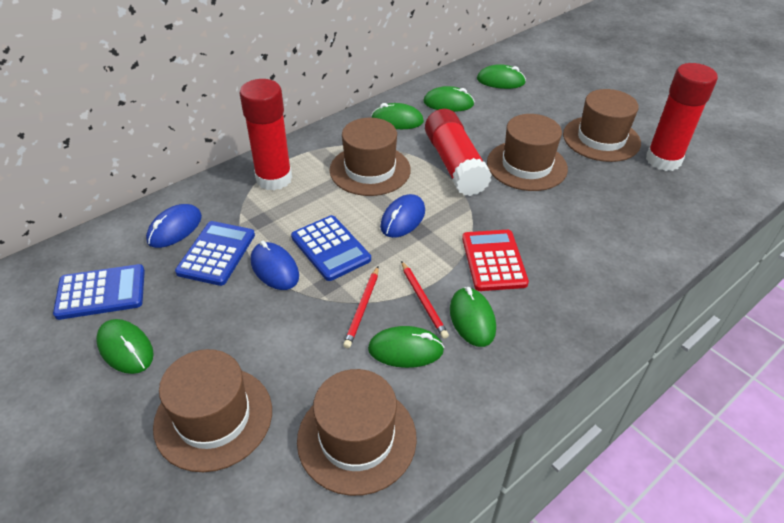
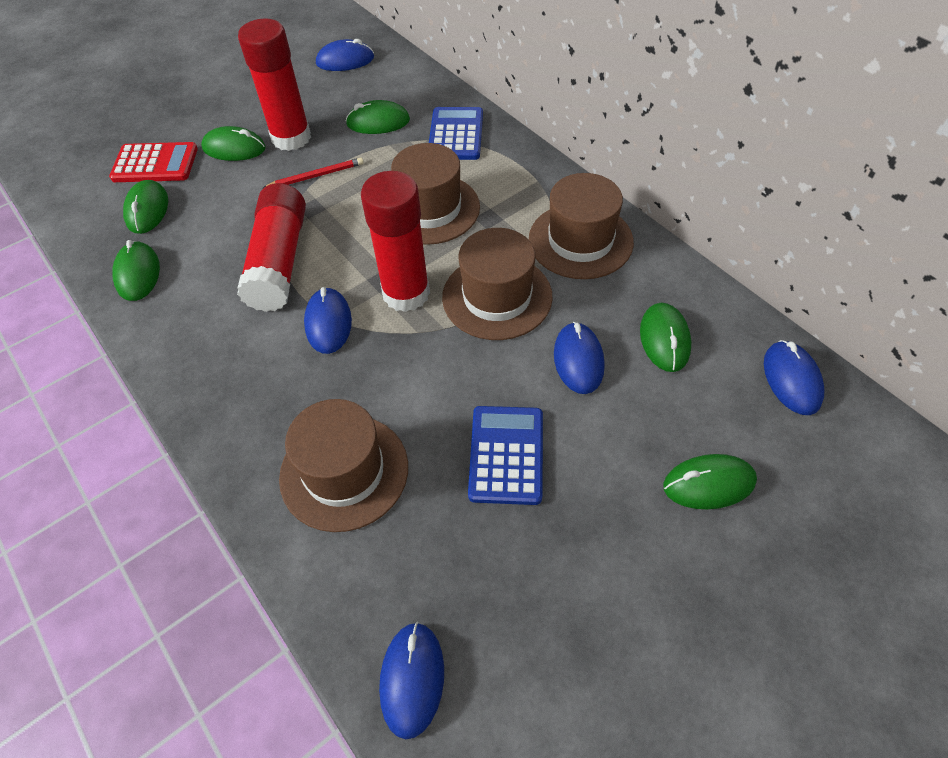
blue calculator: 3 -> 2
blue mouse: 3 -> 5
brown hat: 5 -> 4
red pencil: 2 -> 1

